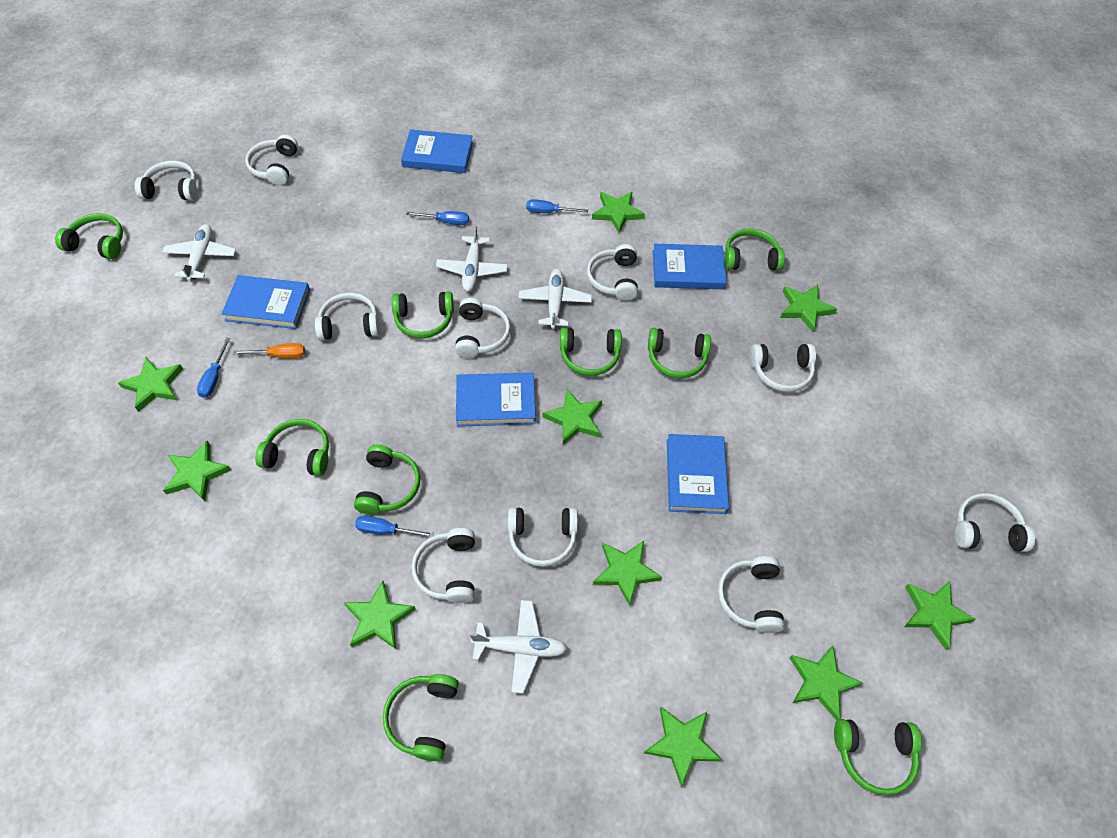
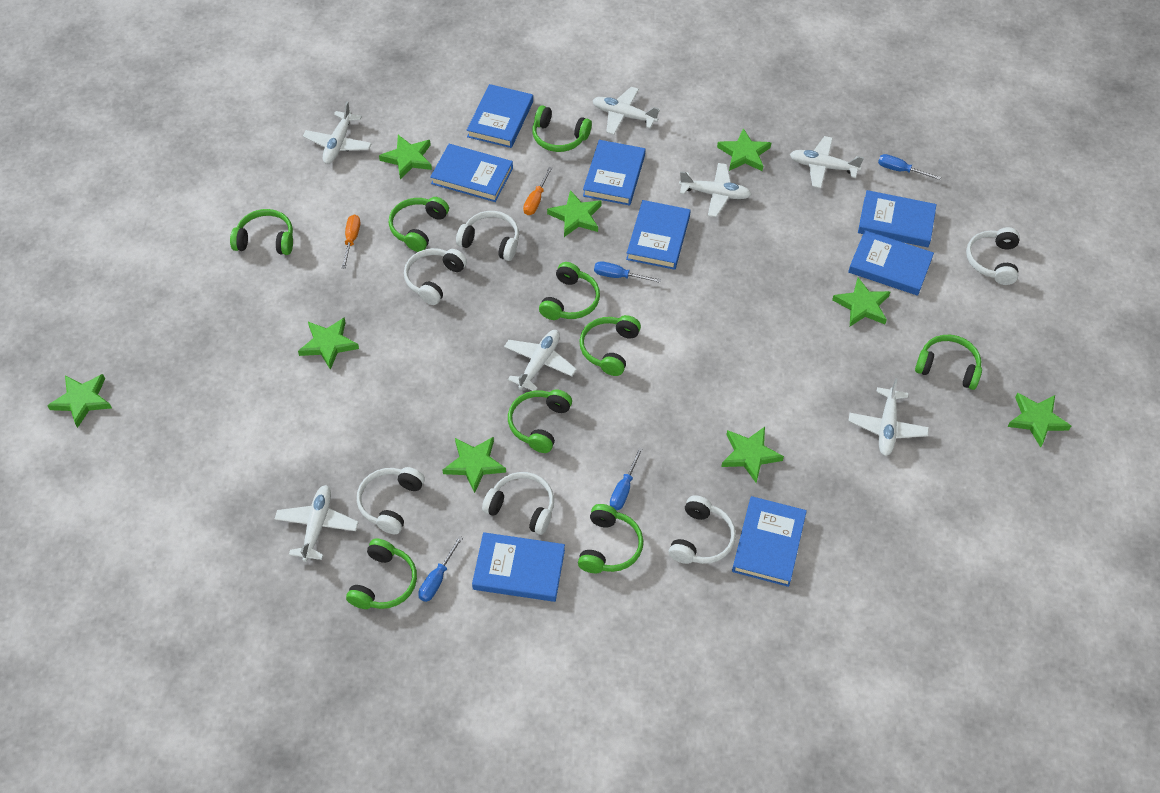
blue book: 5 -> 8
green star: 10 -> 9
orange screwdriver: 1 -> 2
white headphones: 10 -> 6
white plane: 4 -> 7

